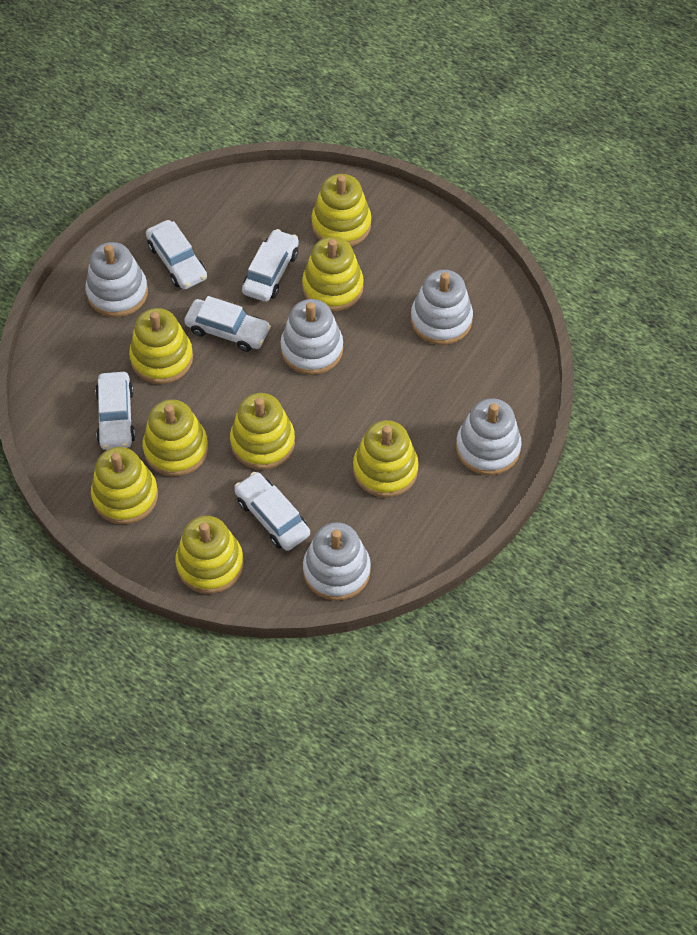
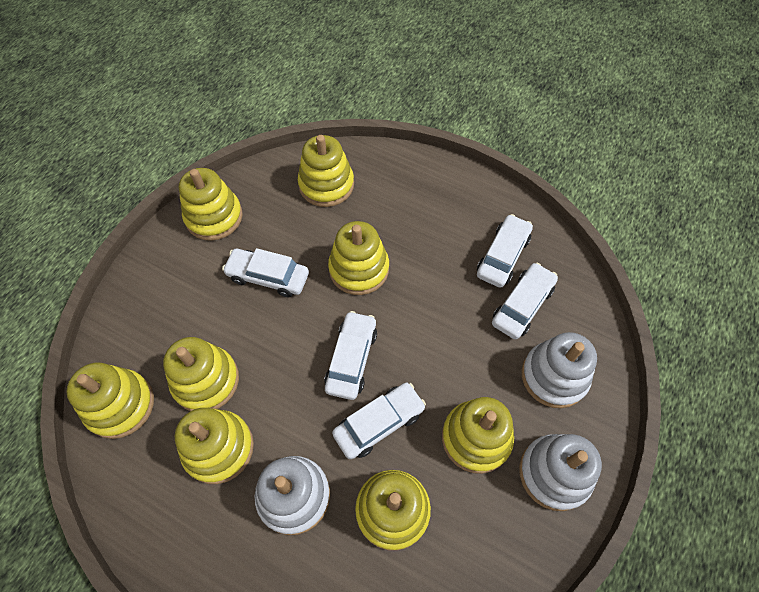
white stacking toy: 5 -> 3

